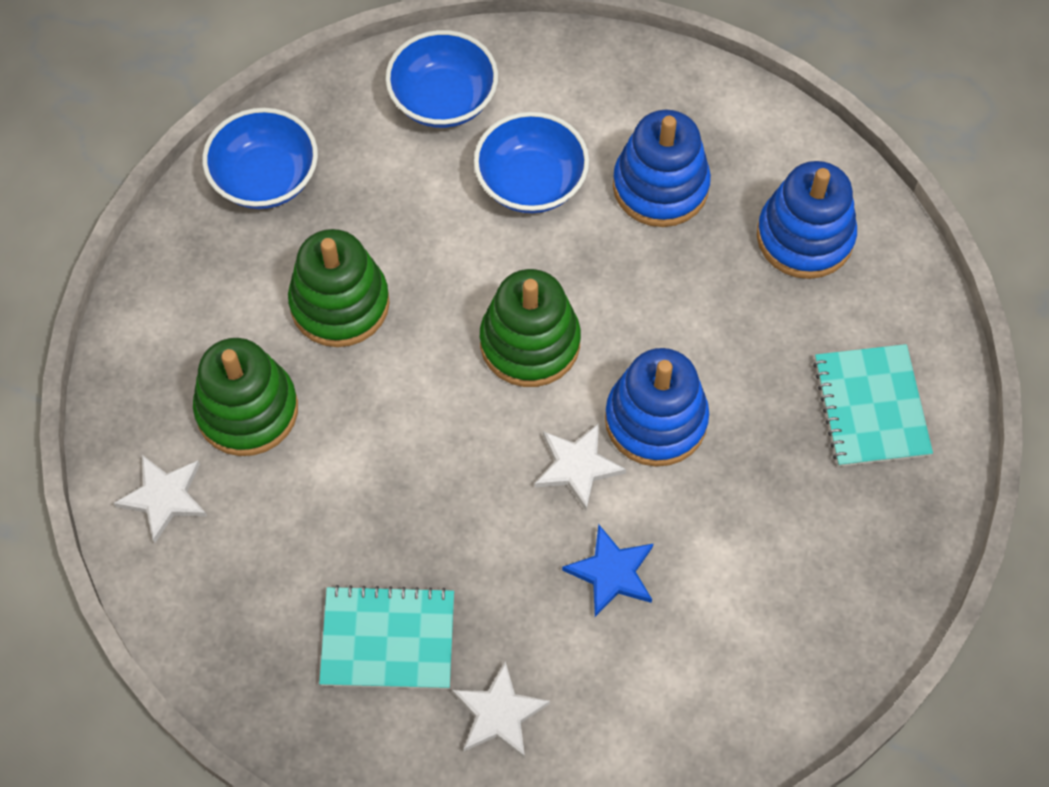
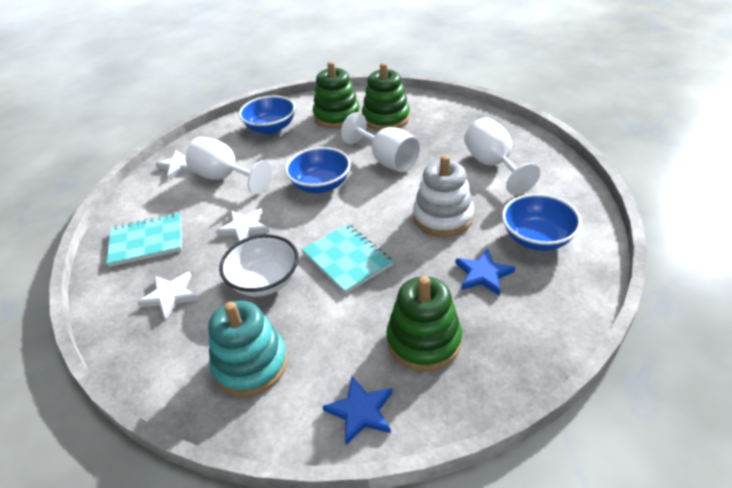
blue stacking toy: 3 -> 0
blue star: 1 -> 2
turquoise stacking toy: 0 -> 1
white bowl: 0 -> 1
white goblet: 0 -> 3
white stacking toy: 0 -> 1

